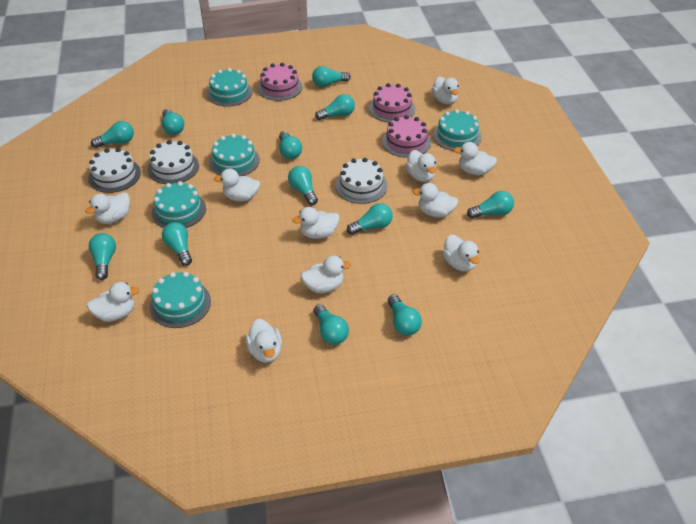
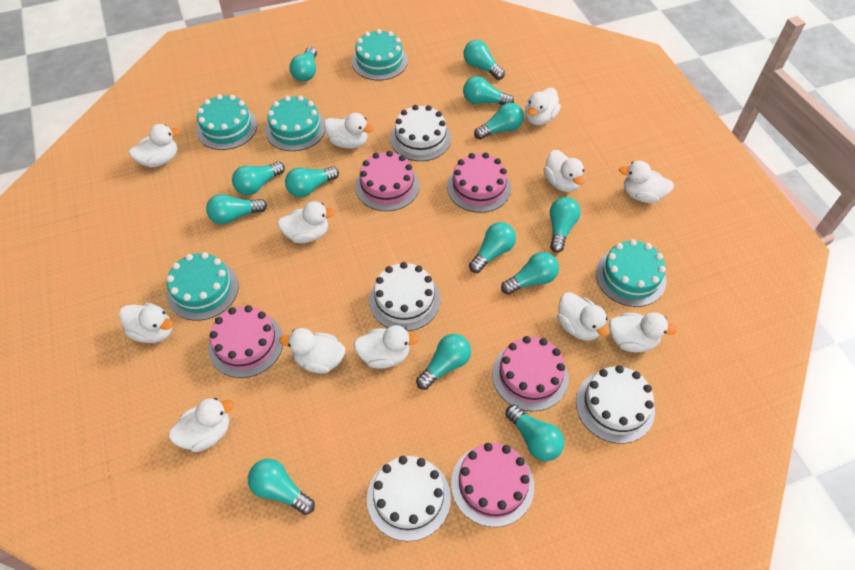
pink cake: 3 -> 5
turquoise light bulb: 12 -> 13
white cake: 3 -> 4
white duck: 11 -> 12

